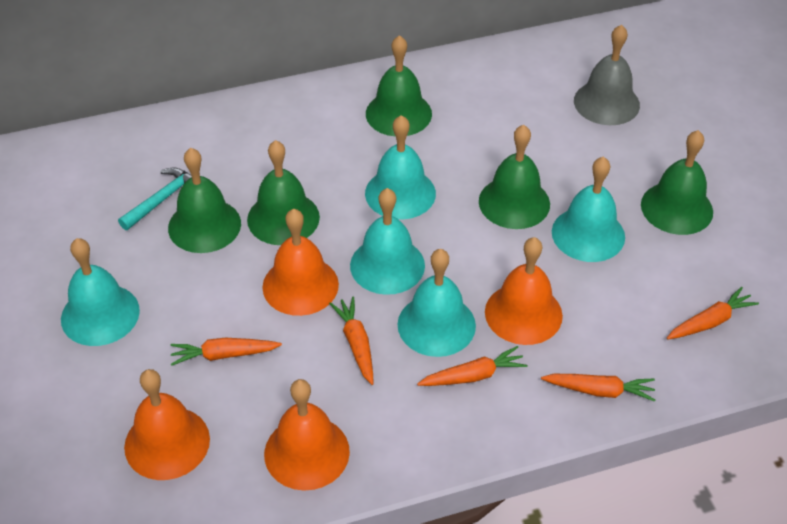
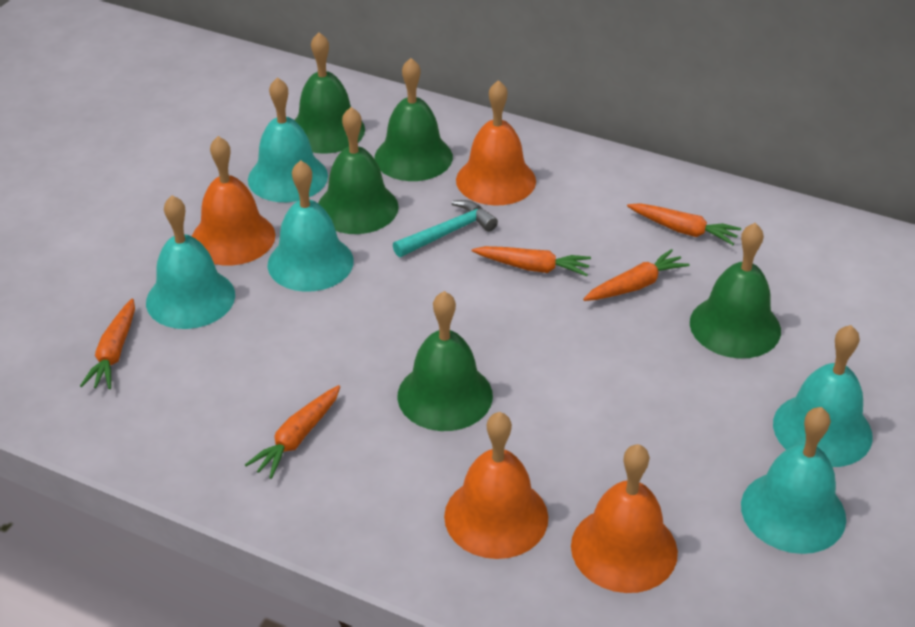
grey bell: 1 -> 0

